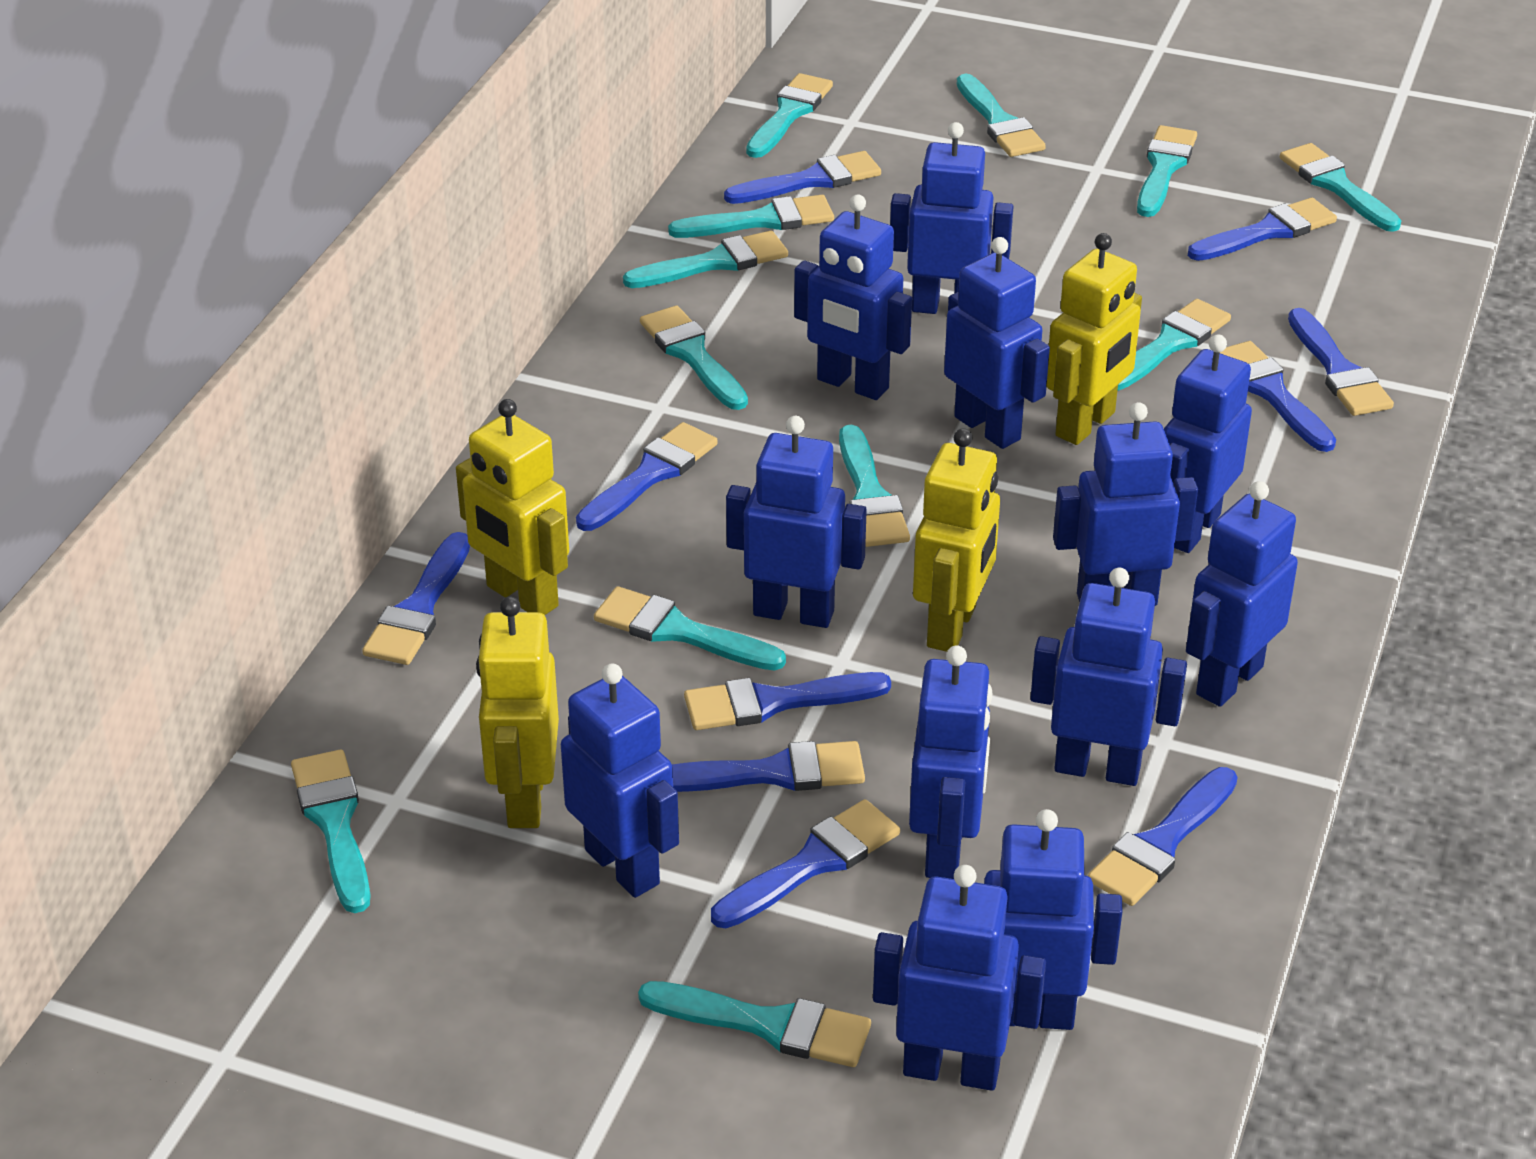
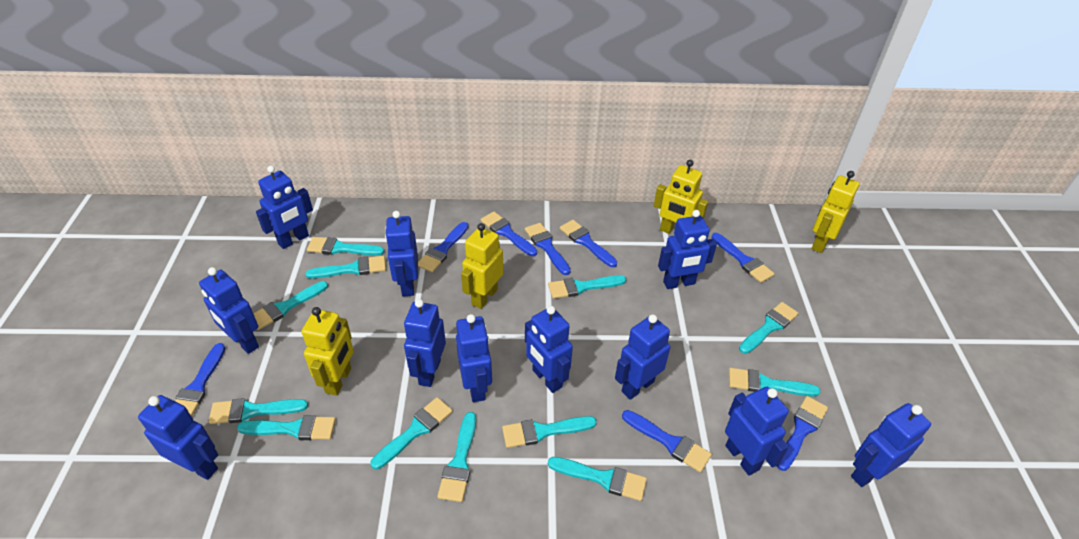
blue brush: 10 -> 8
blue robot: 12 -> 11

